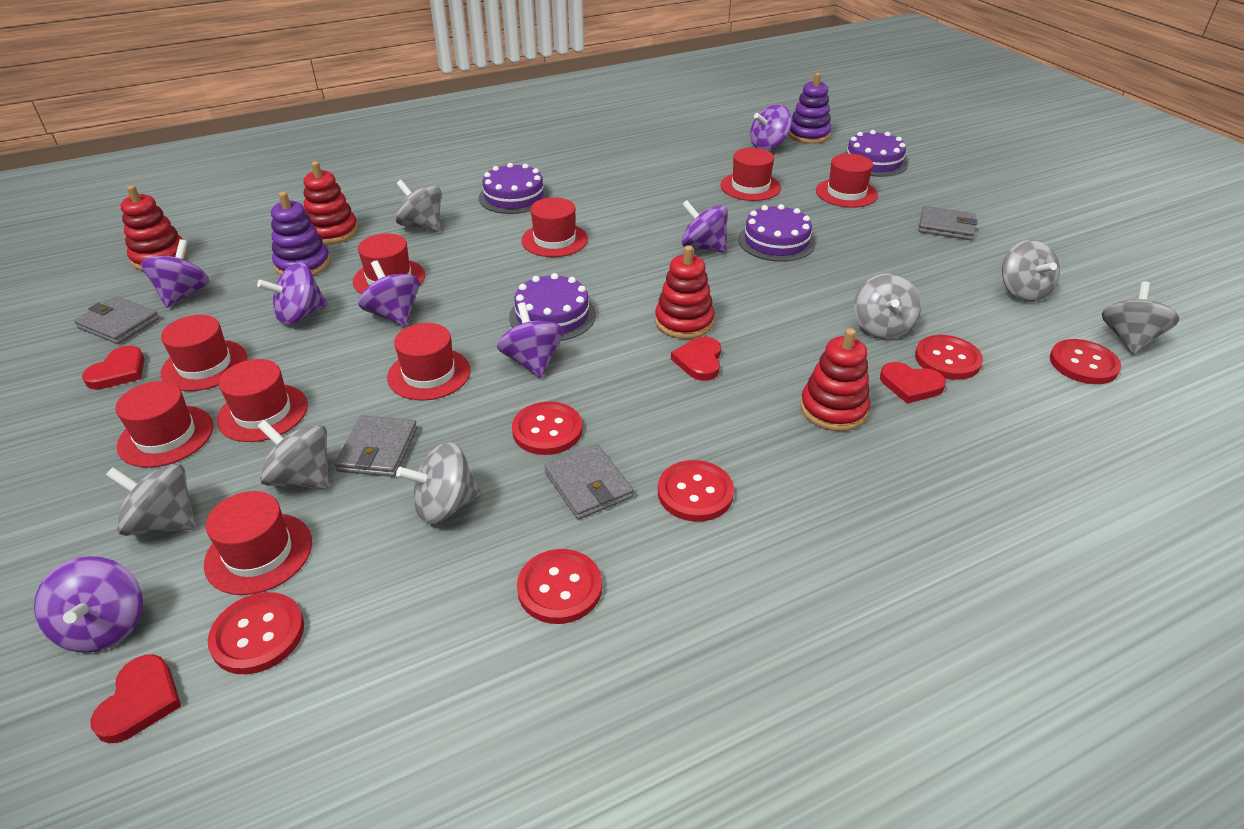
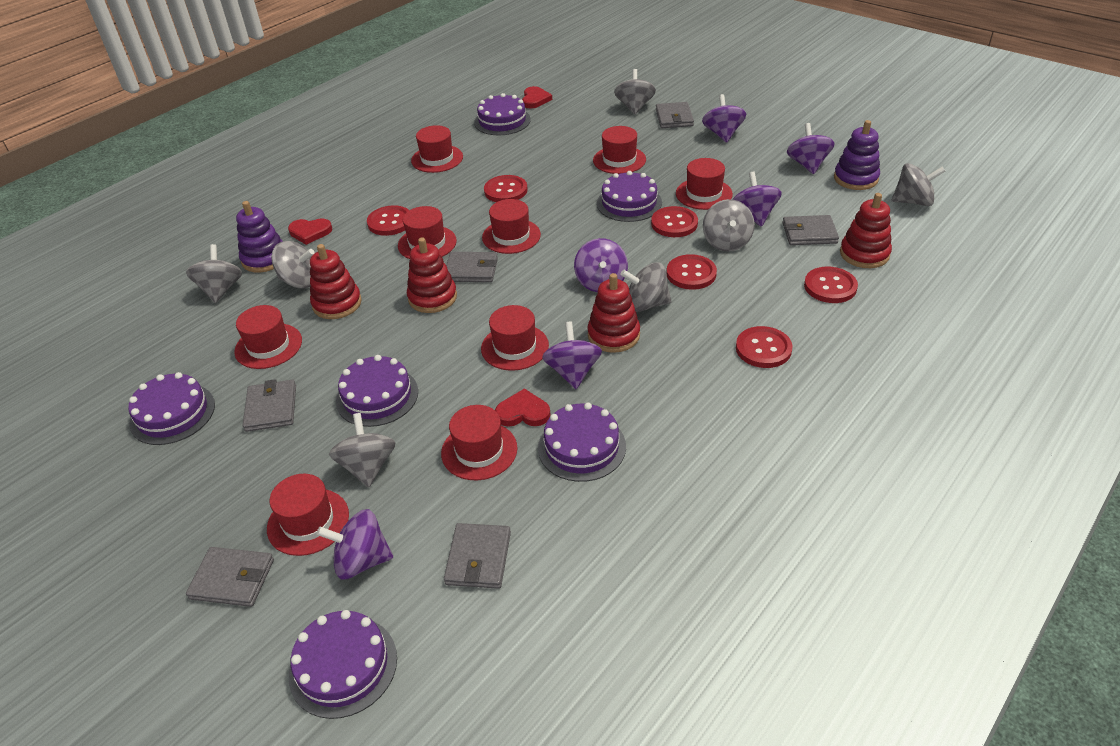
grey wallet: 4 -> 6
purple cake: 4 -> 6
purple spinning top: 7 -> 6
red heart: 4 -> 3

